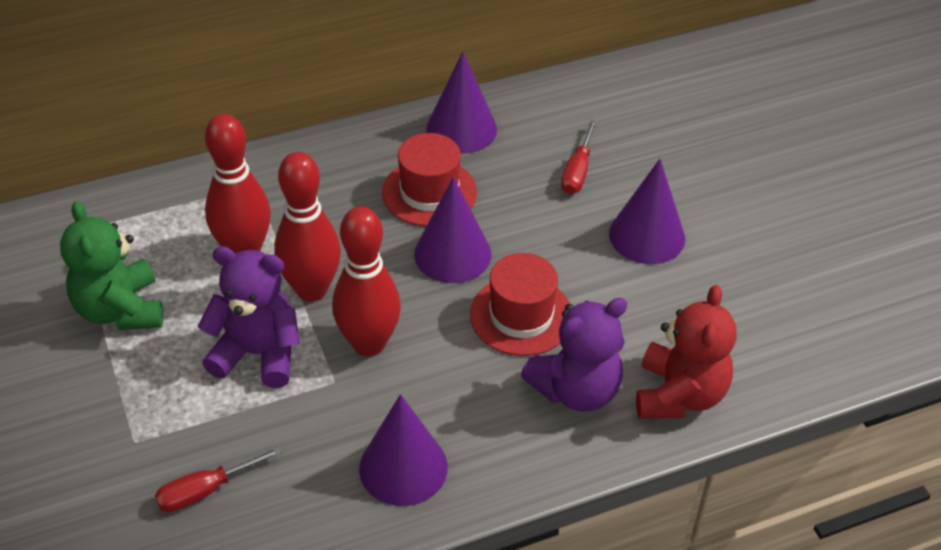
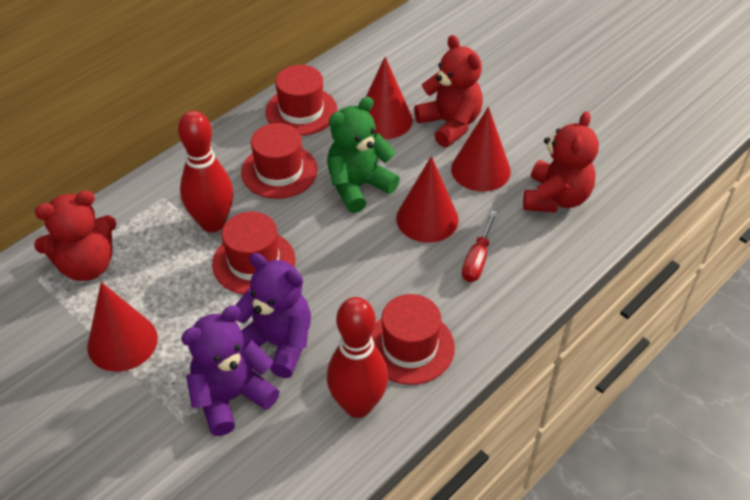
purple cone: 4 -> 0
red bowling pin: 3 -> 2
red cone: 0 -> 4
red hat: 2 -> 4
red screwdriver: 2 -> 1
red teddy bear: 1 -> 3

